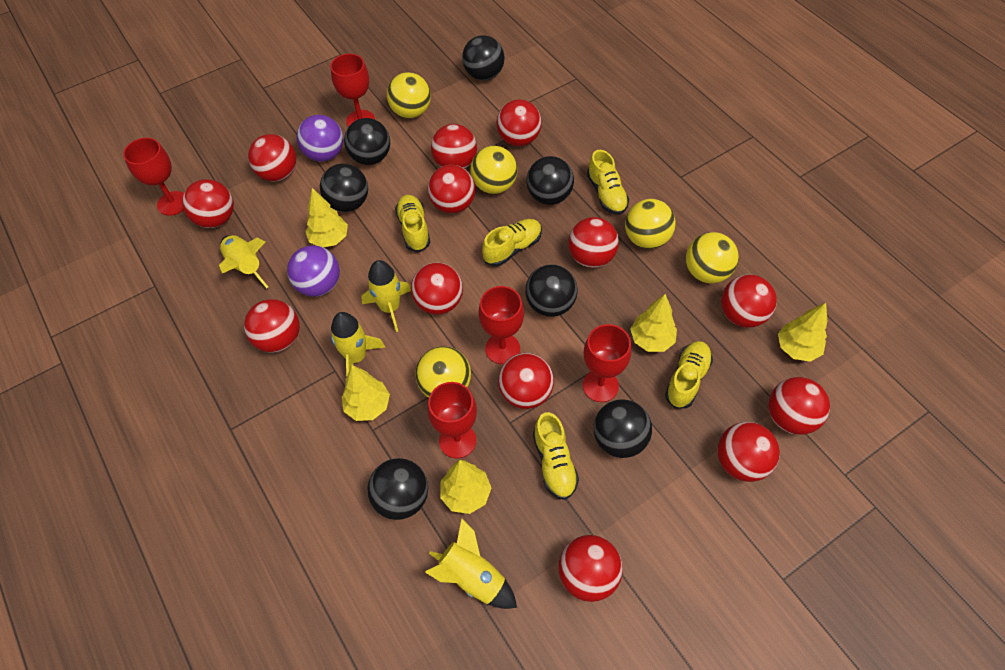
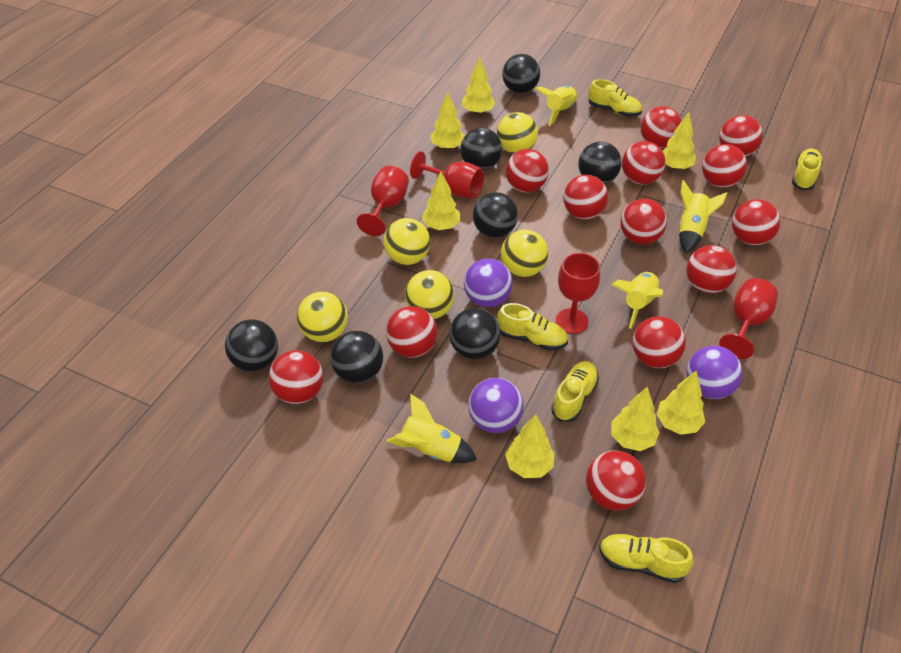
purple ball: 2 -> 3
red goblet: 5 -> 4
yellow tree: 5 -> 7

